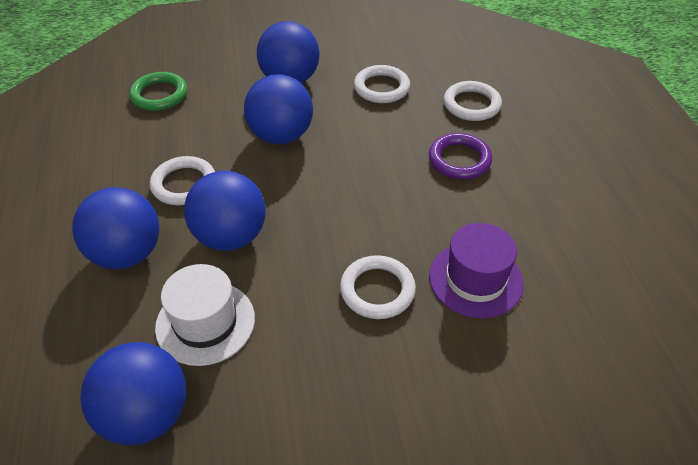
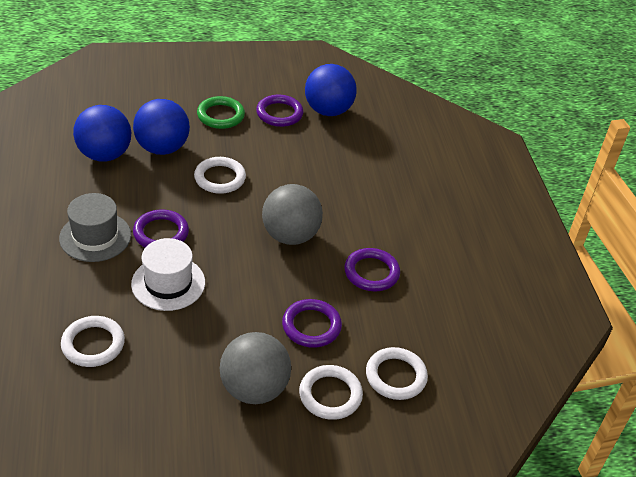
blue ball: 5 -> 3
grey ball: 0 -> 2
grey hat: 0 -> 1
purple hat: 1 -> 0
purple ring: 1 -> 4

